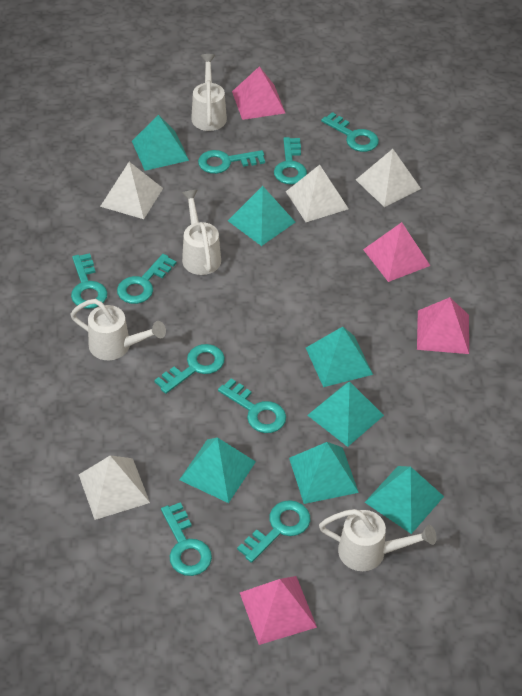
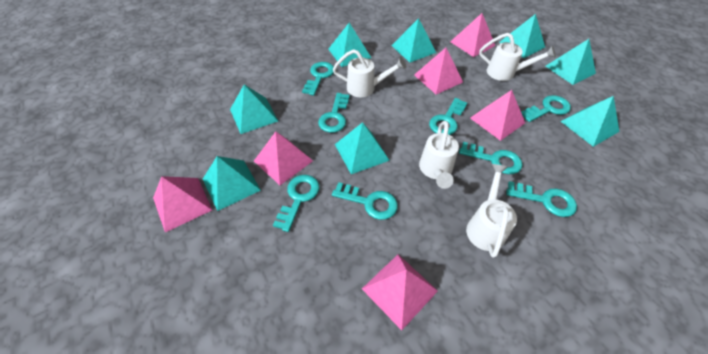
pink pyramid: 4 -> 6
turquoise key: 9 -> 8
turquoise pyramid: 7 -> 8
white pyramid: 4 -> 0

